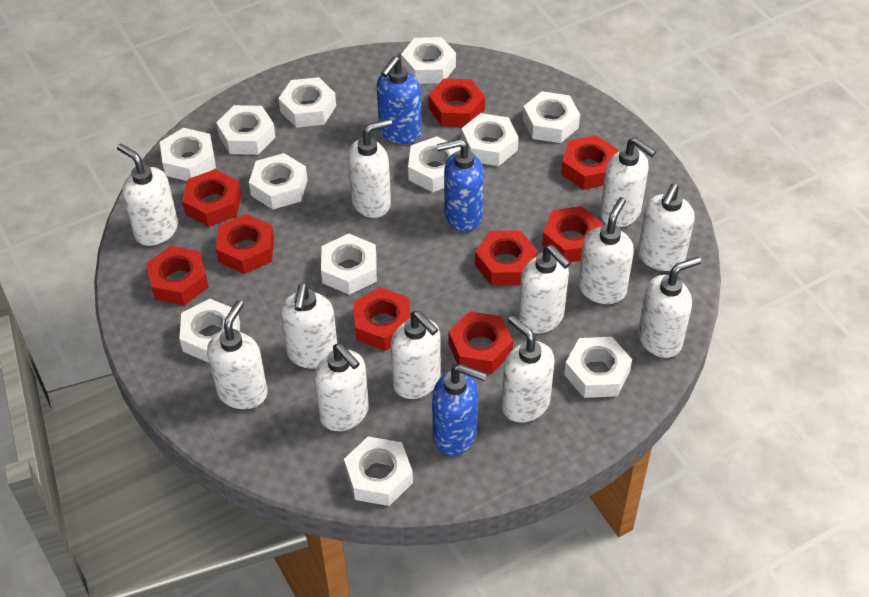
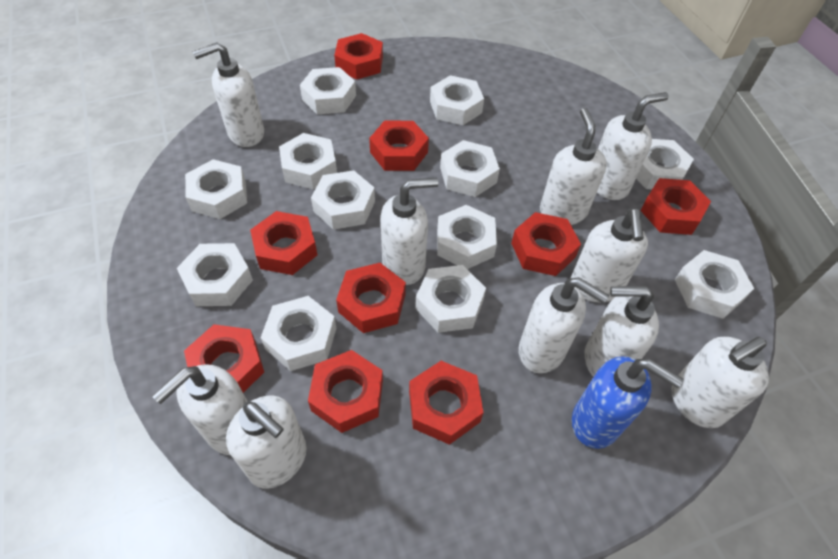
blue soap dispenser: 3 -> 1
white soap dispenser: 12 -> 10

